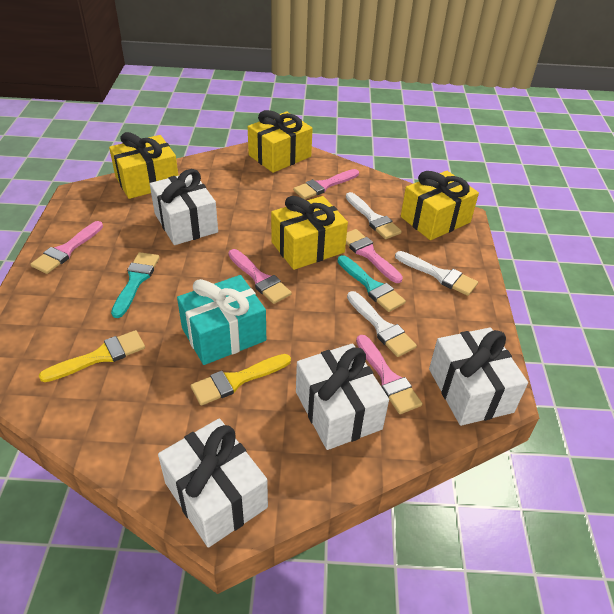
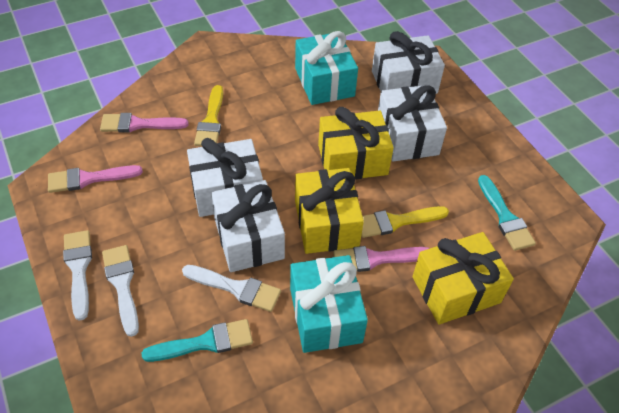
pink brush: 5 -> 3
turquoise gift: 1 -> 2
yellow gift: 4 -> 3

